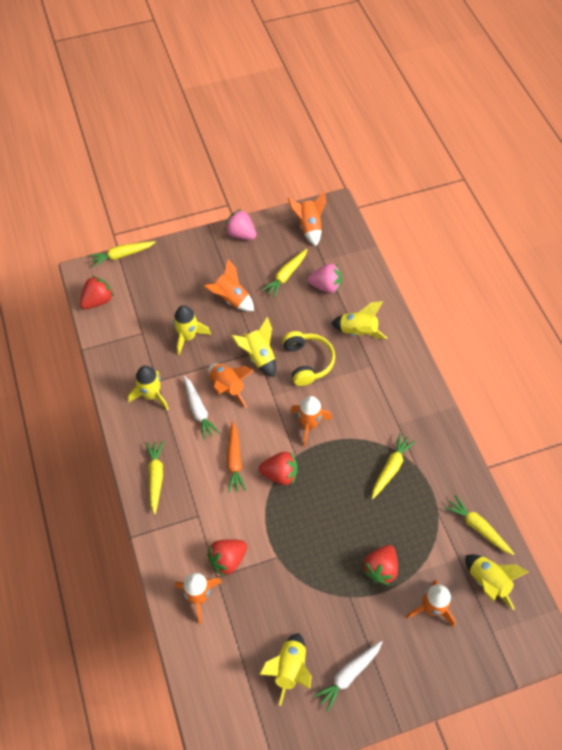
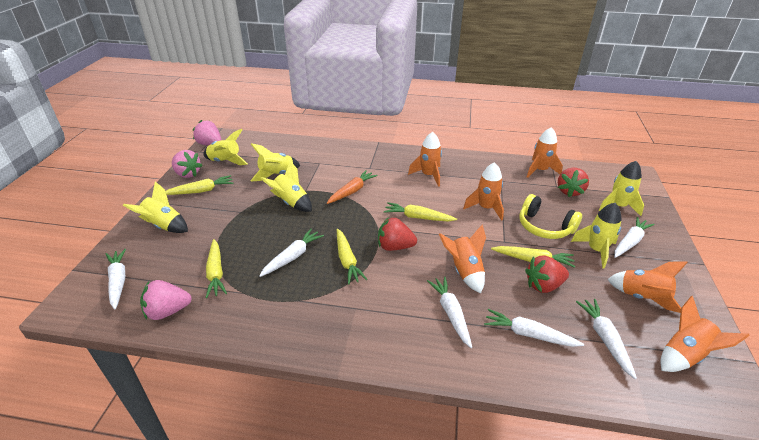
pink strawberry: 2 -> 3
red strawberry: 4 -> 3
white carrot: 2 -> 6

